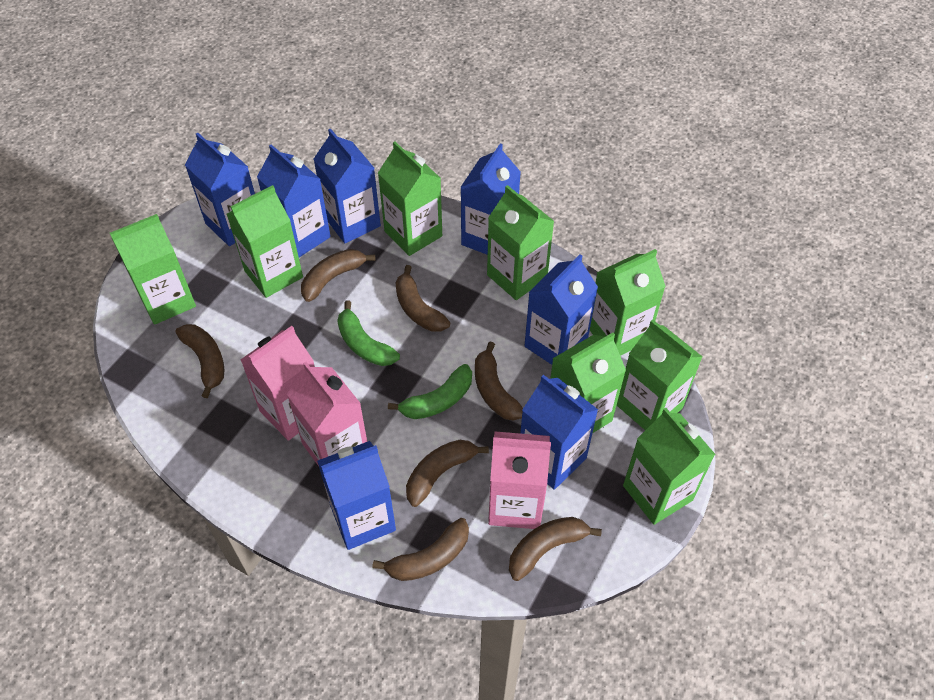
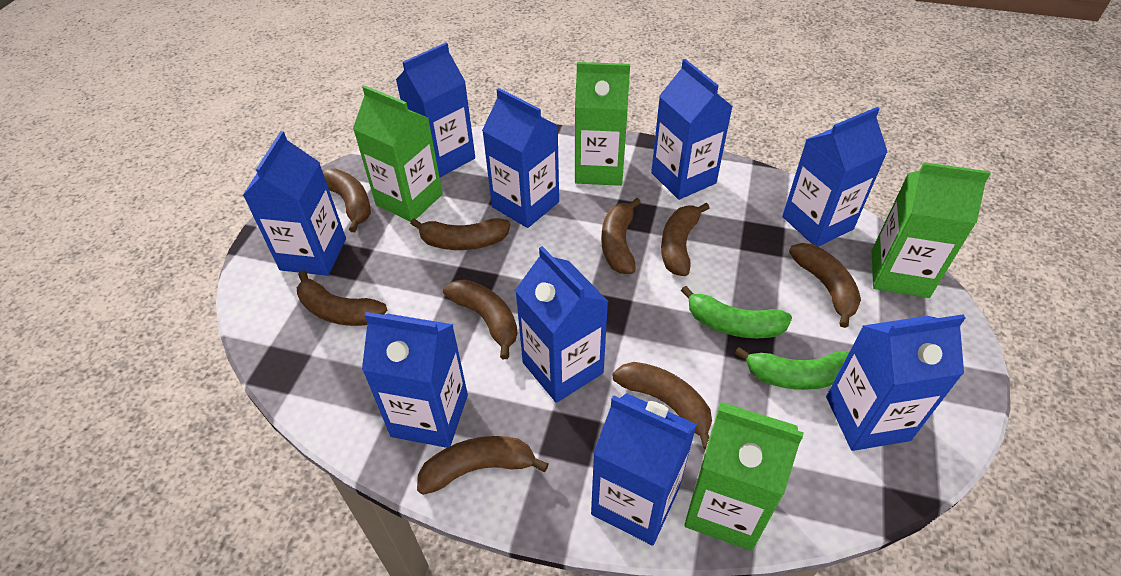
blue carton: 7 -> 9
brown banana: 7 -> 9
green carton: 8 -> 4
pink carton: 3 -> 0

